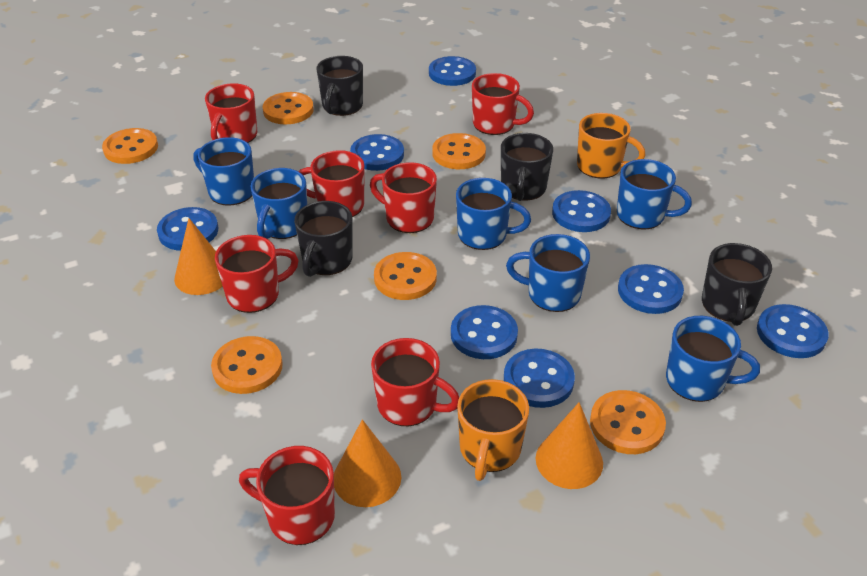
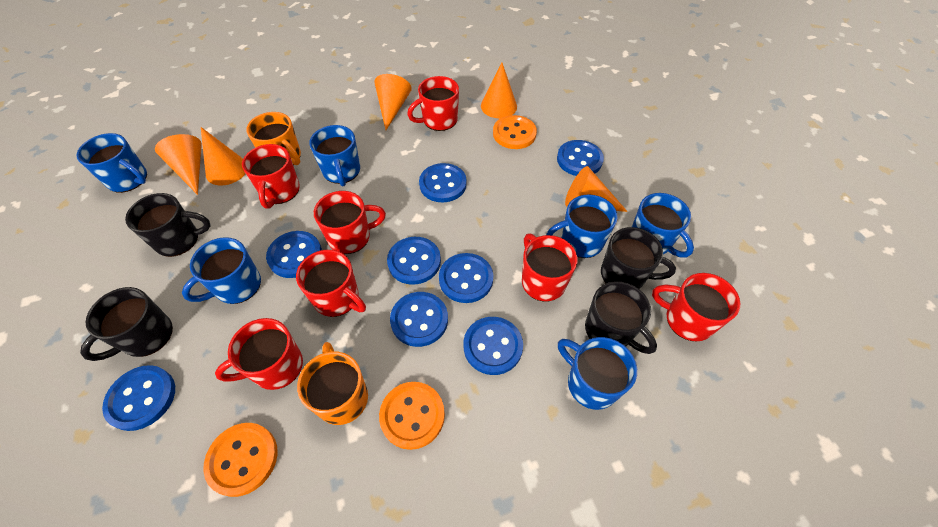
orange button: 6 -> 3
orange cone: 3 -> 5

